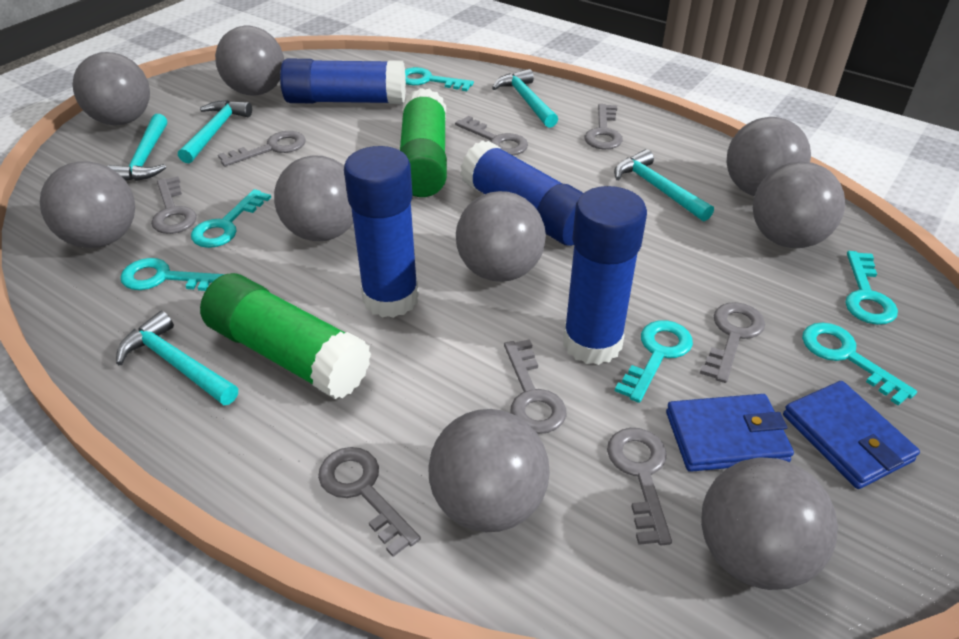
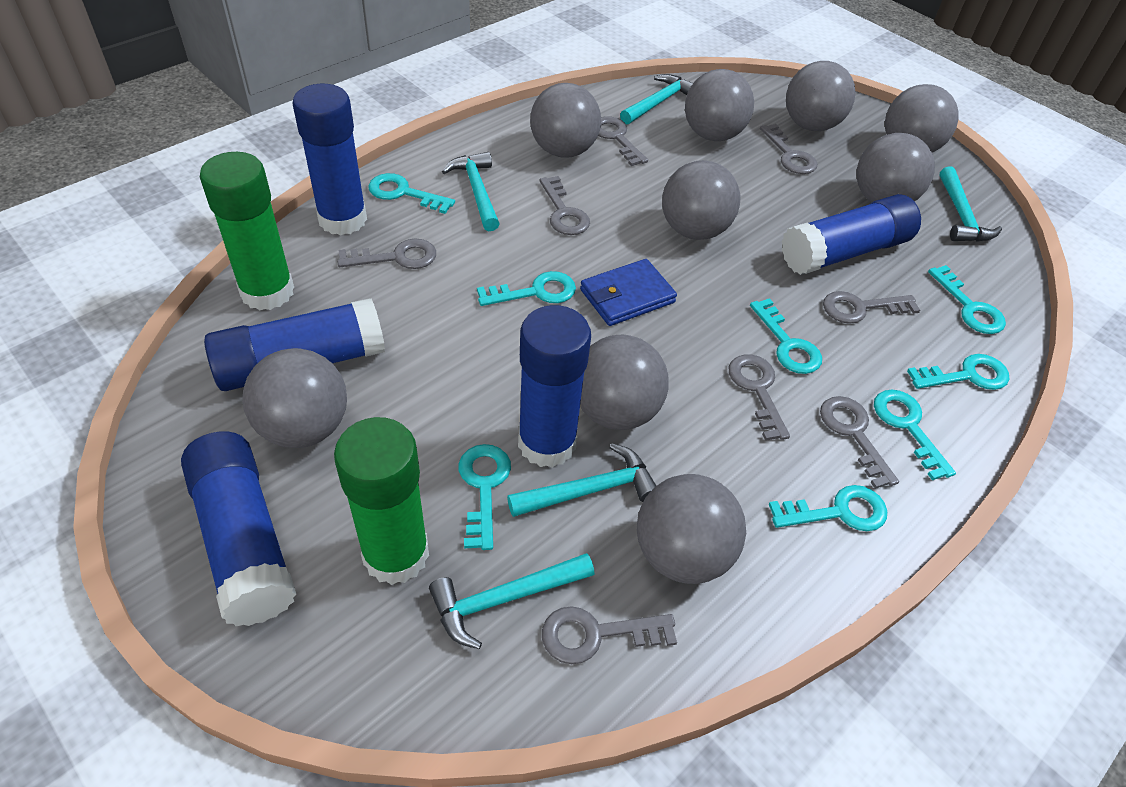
blue glue stick: 4 -> 5
blue wallet: 2 -> 1
turquoise key: 6 -> 8

